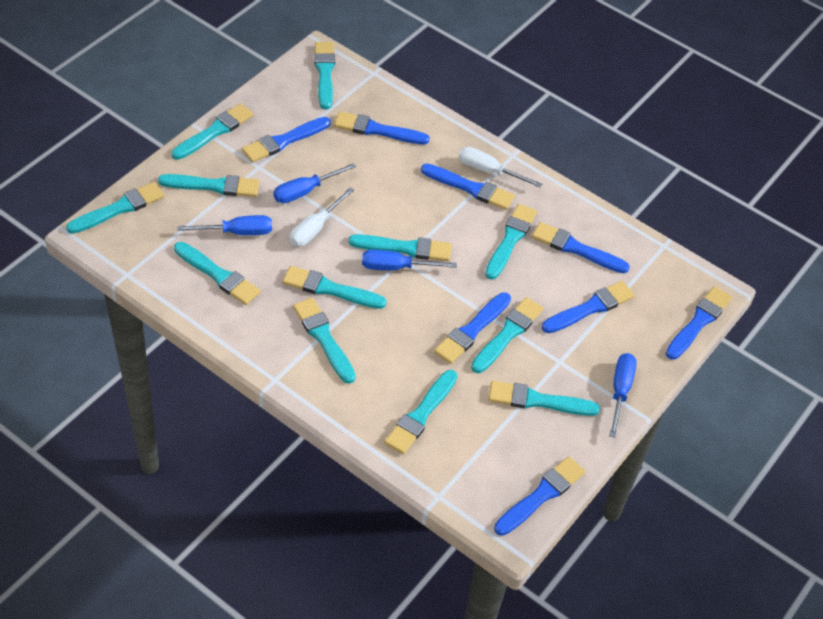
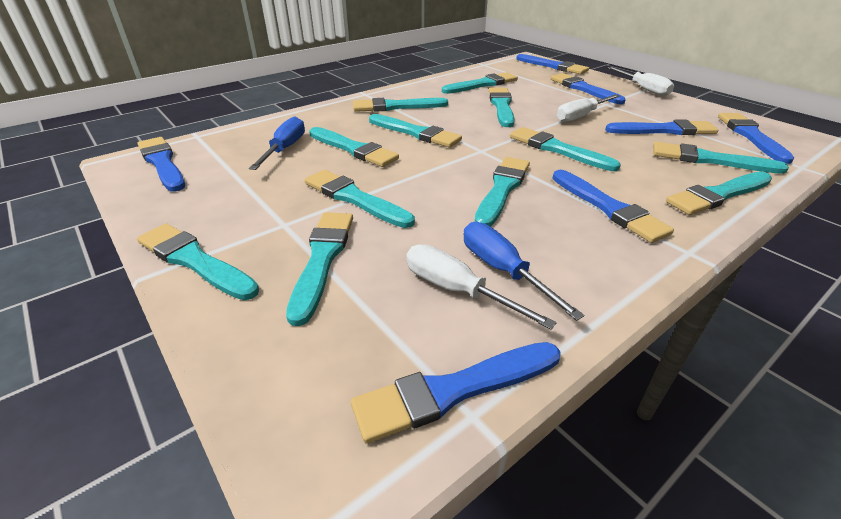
blue brush: 8 -> 7
blue screwdriver: 4 -> 2
white screwdriver: 2 -> 3

